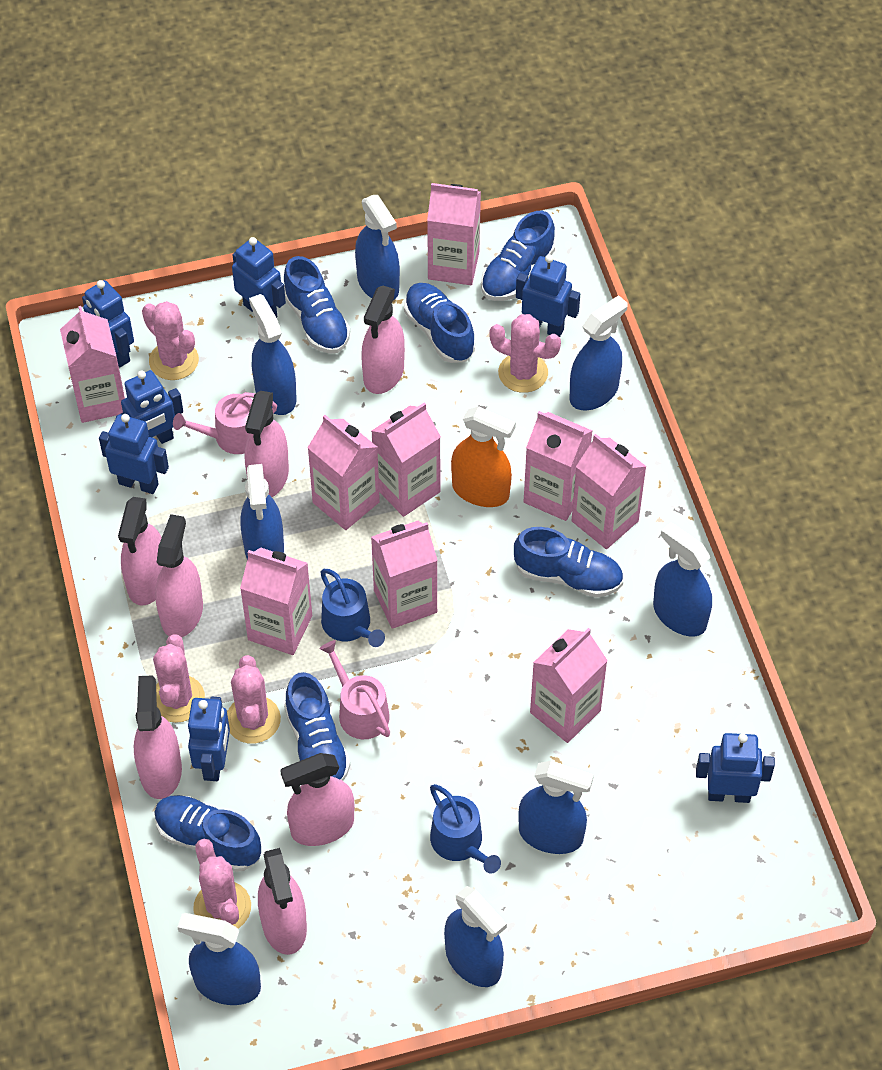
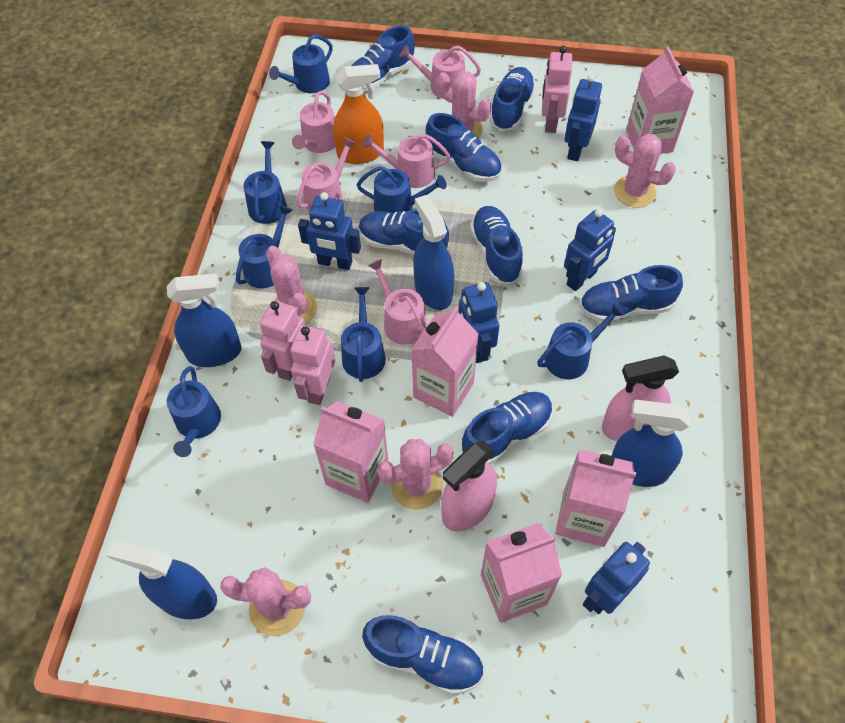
blue robot: 7 -> 5
blue shoe: 6 -> 8
blue spray bottle: 8 -> 4
blue watering can: 2 -> 7
pink carton: 9 -> 5
pink robot: 0 -> 3
pink spray bottle: 7 -> 2
pink watering can: 2 -> 5

